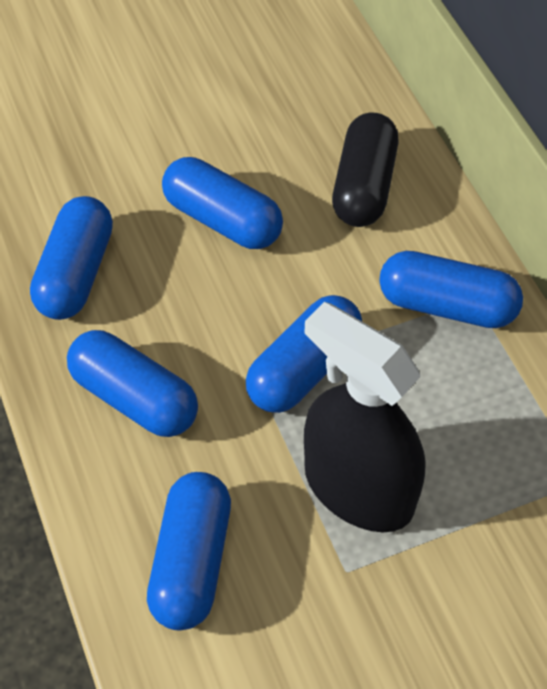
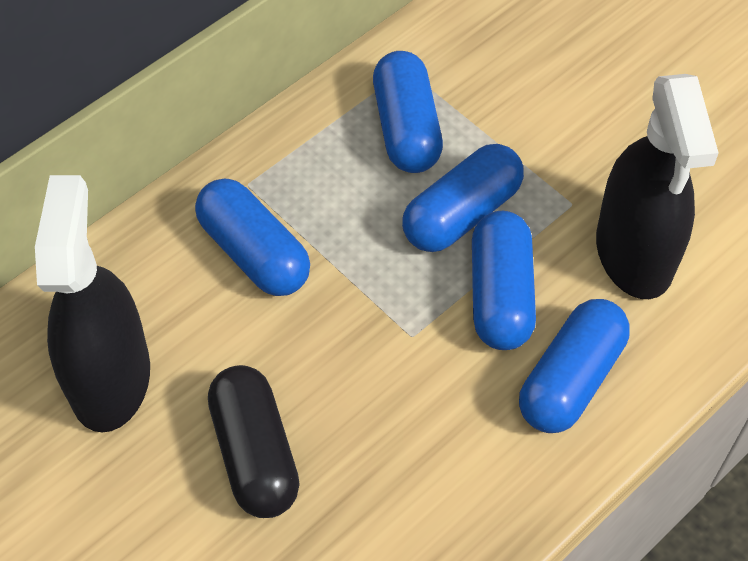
black spray bottle: 1 -> 2
blue capsule: 6 -> 5

